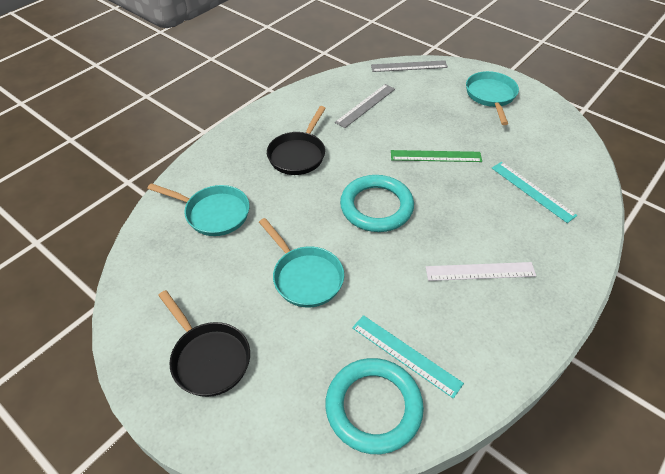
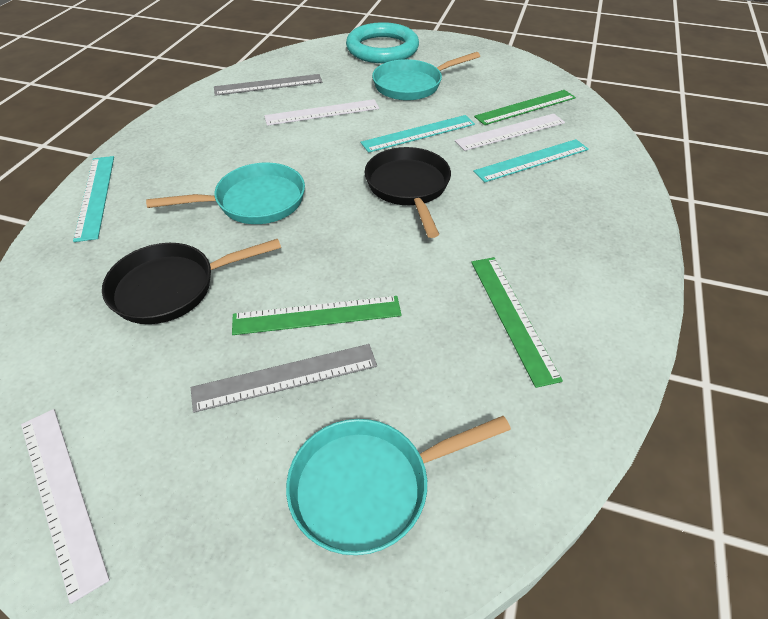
green ruler: 1 -> 3
turquoise ring: 2 -> 1
turquoise ruler: 2 -> 3
white ruler: 1 -> 3

